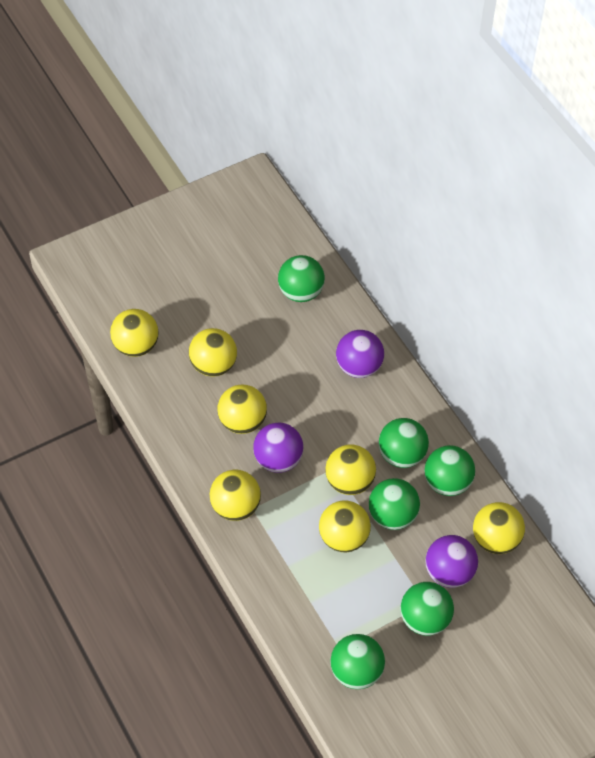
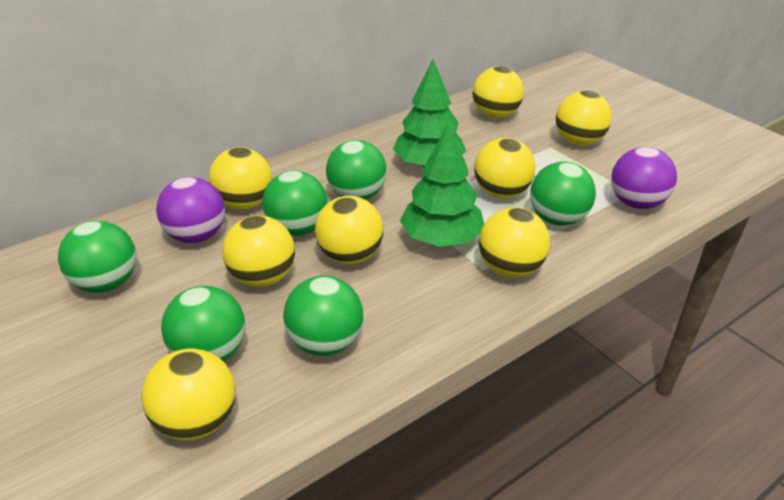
green tree: 0 -> 2
purple ball: 3 -> 2
yellow ball: 7 -> 8

